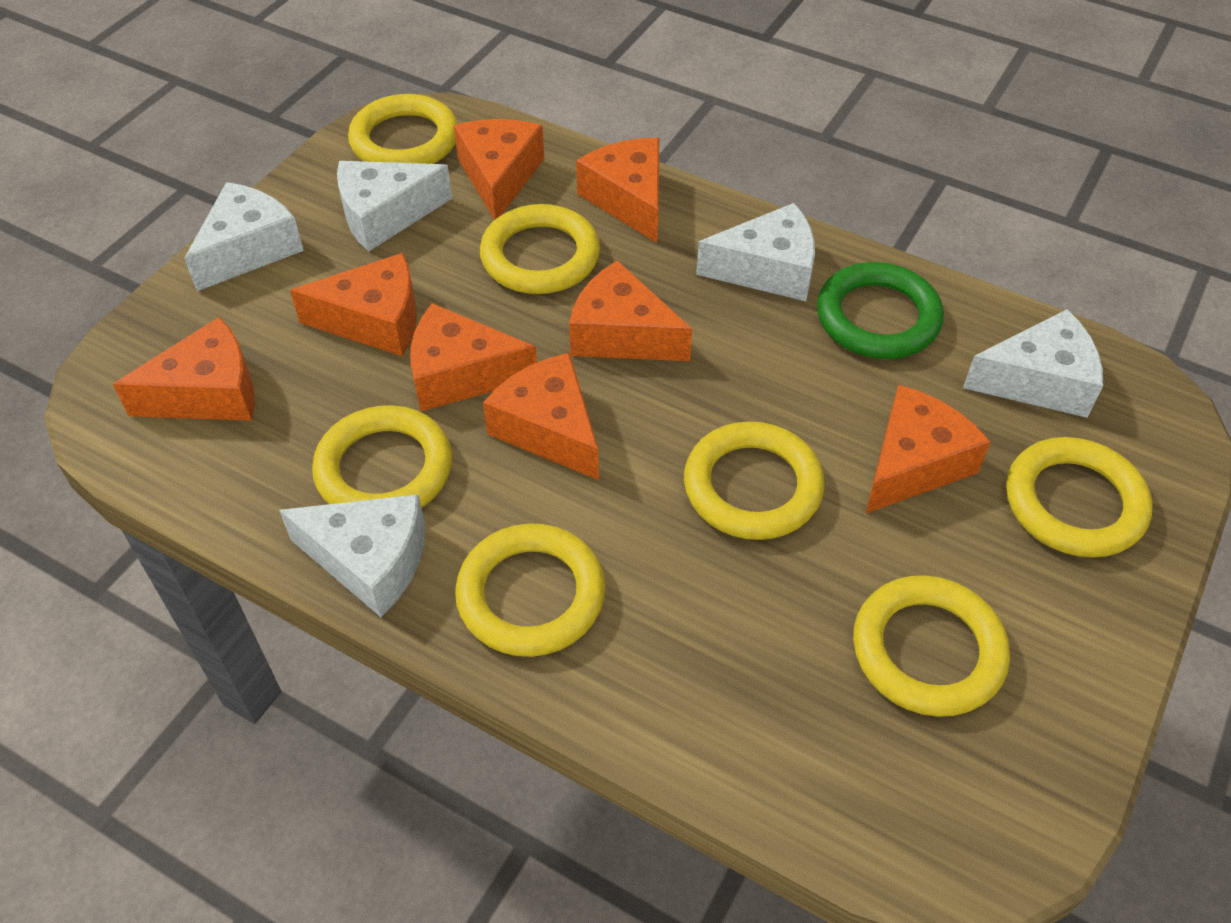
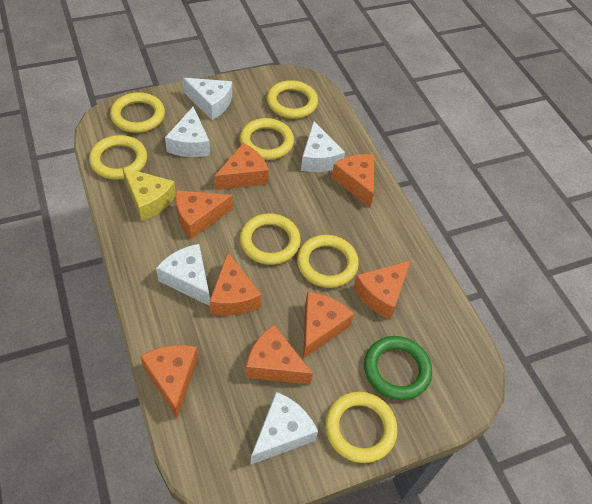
yellow cheese: 0 -> 1

